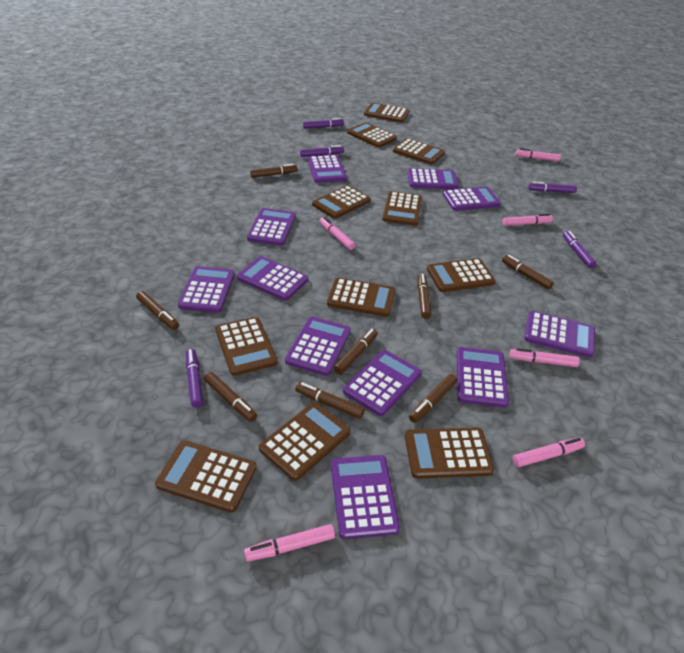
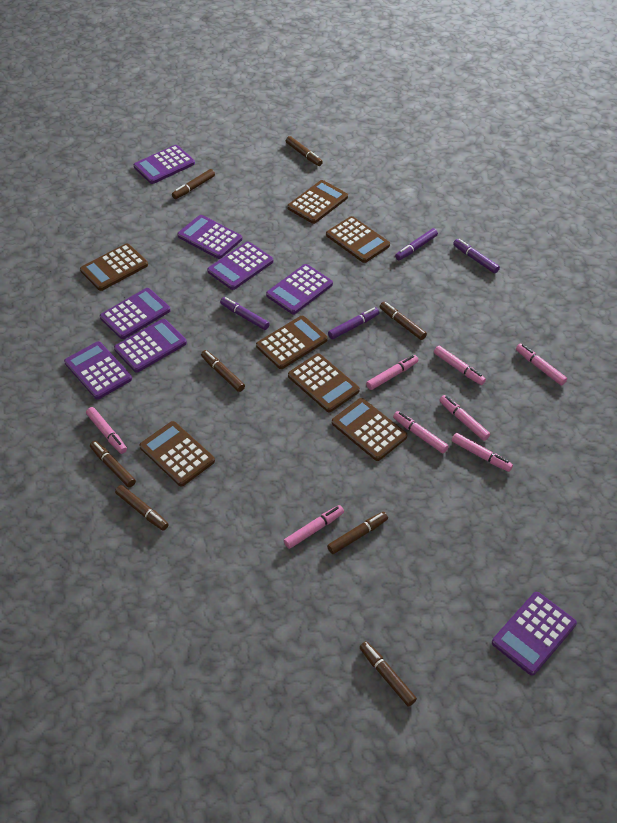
brown calculator: 11 -> 7
pink marker: 6 -> 8
purple calculator: 11 -> 8
purple marker: 5 -> 4

